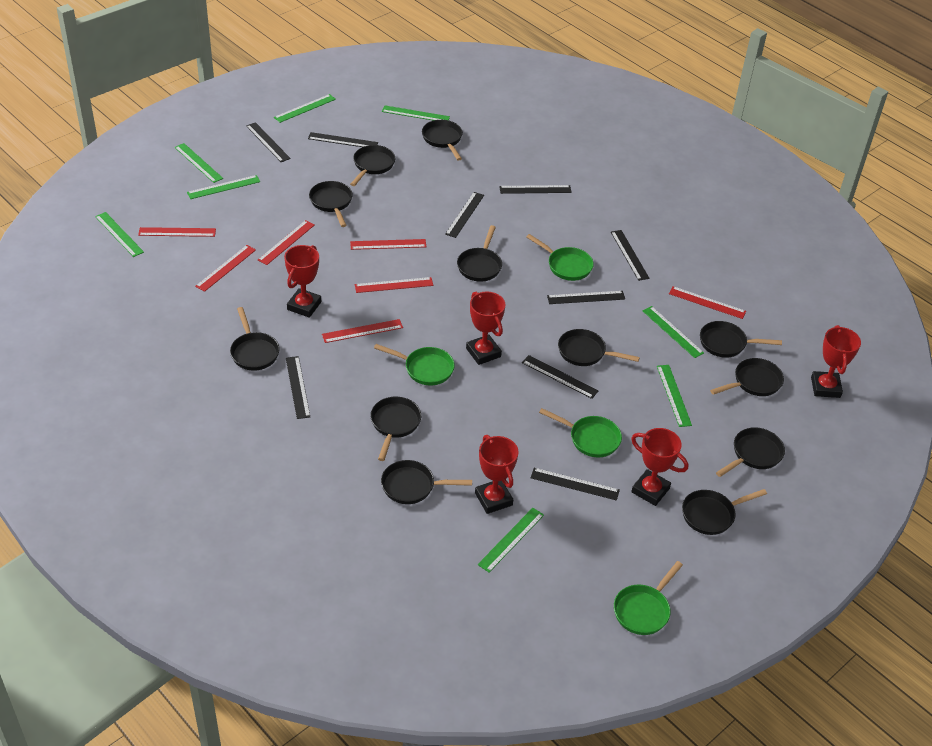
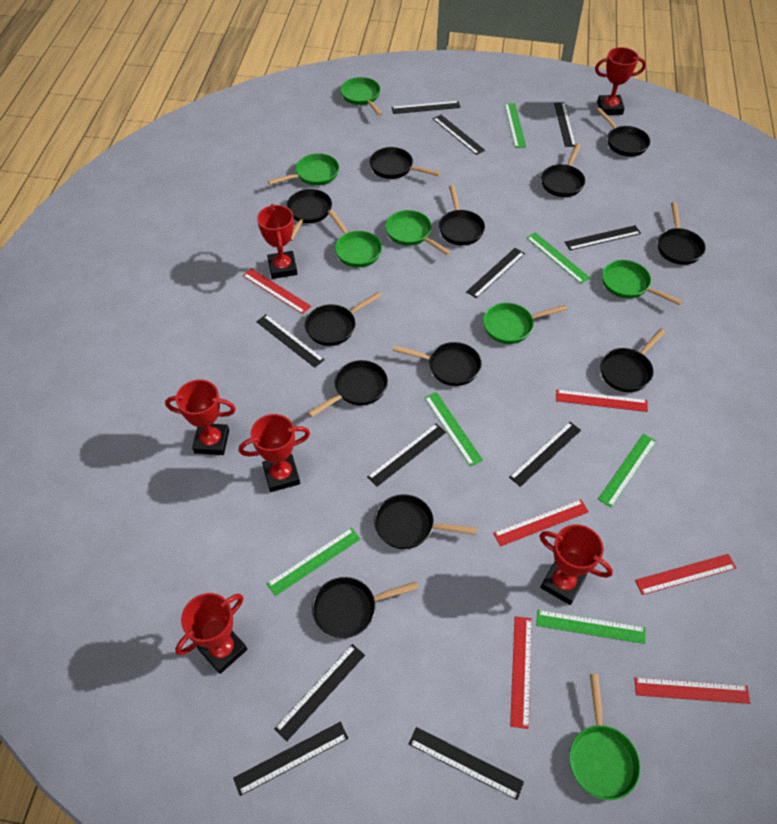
black ruler: 9 -> 11
green pan: 4 -> 7
green ruler: 8 -> 6
red ruler: 7 -> 6
red trophy: 5 -> 6

